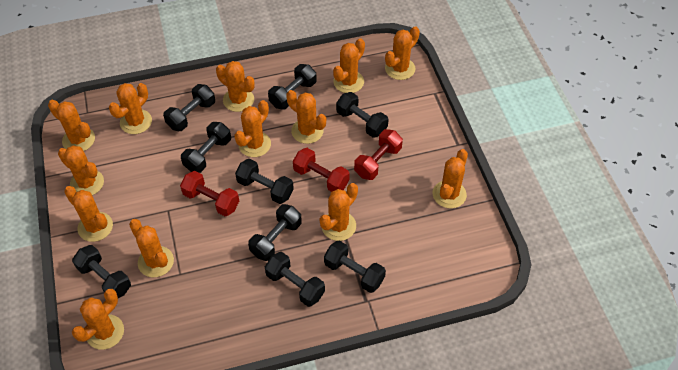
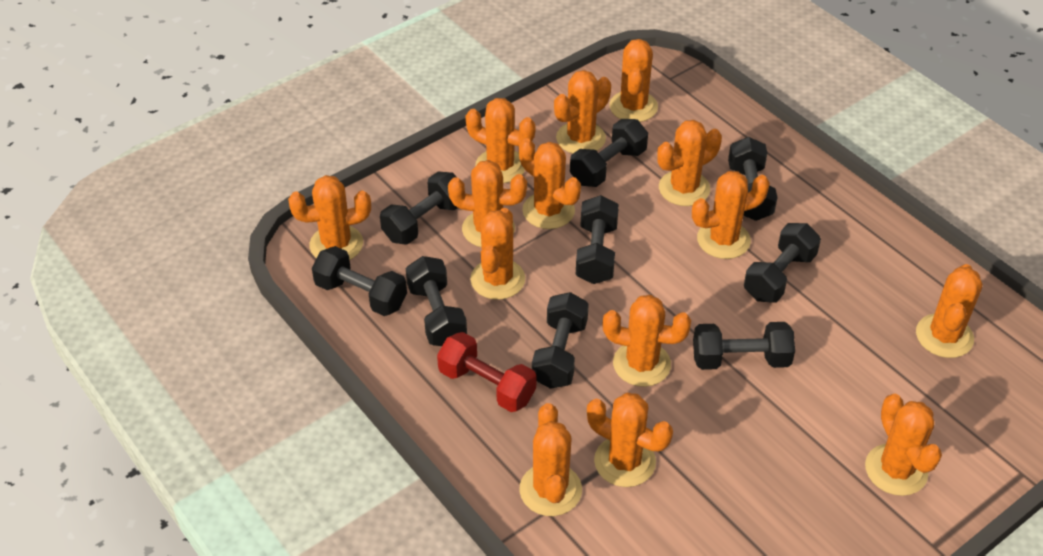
orange cactus: 13 -> 14
red dumbbell: 3 -> 1

